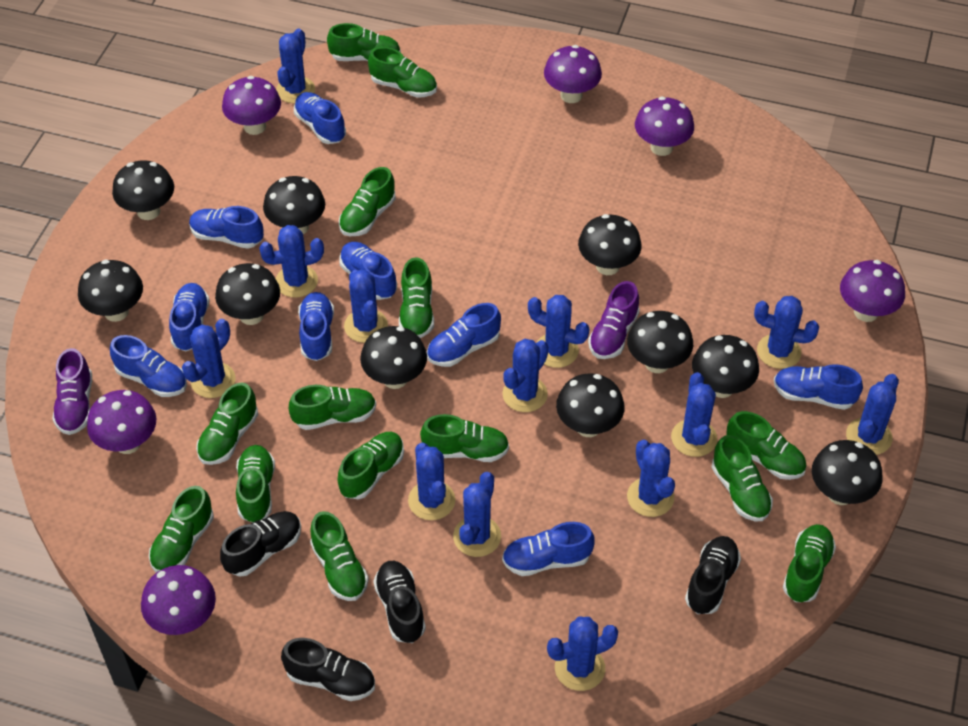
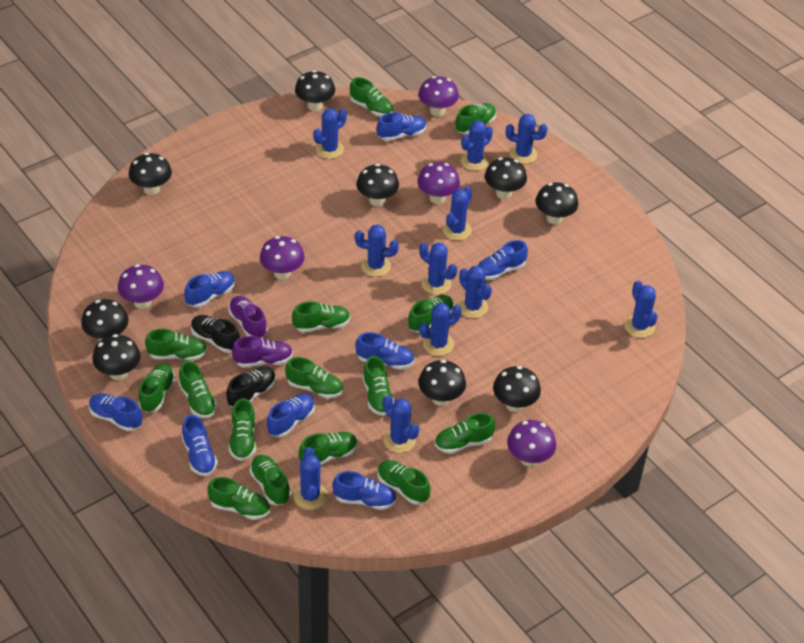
black mushroom: 10 -> 9
black shoe: 4 -> 2
blue cactus: 13 -> 11
blue shoe: 9 -> 8
green shoe: 14 -> 15
purple mushroom: 6 -> 5

